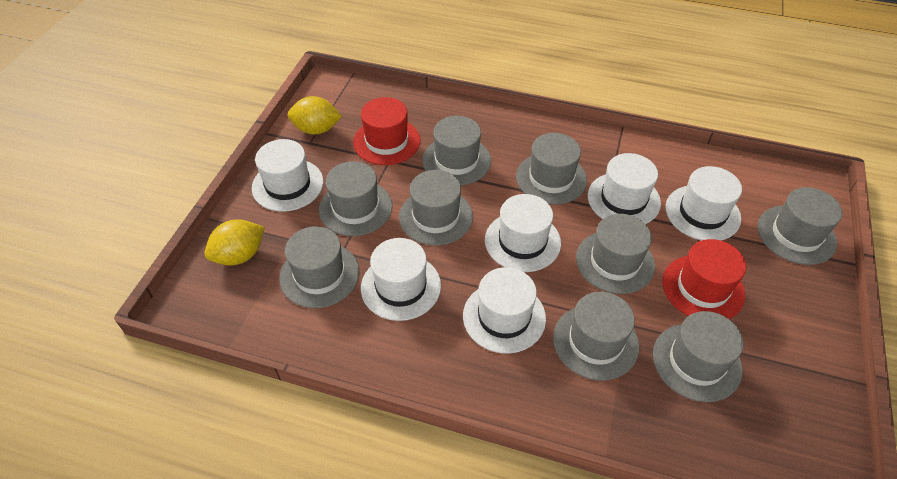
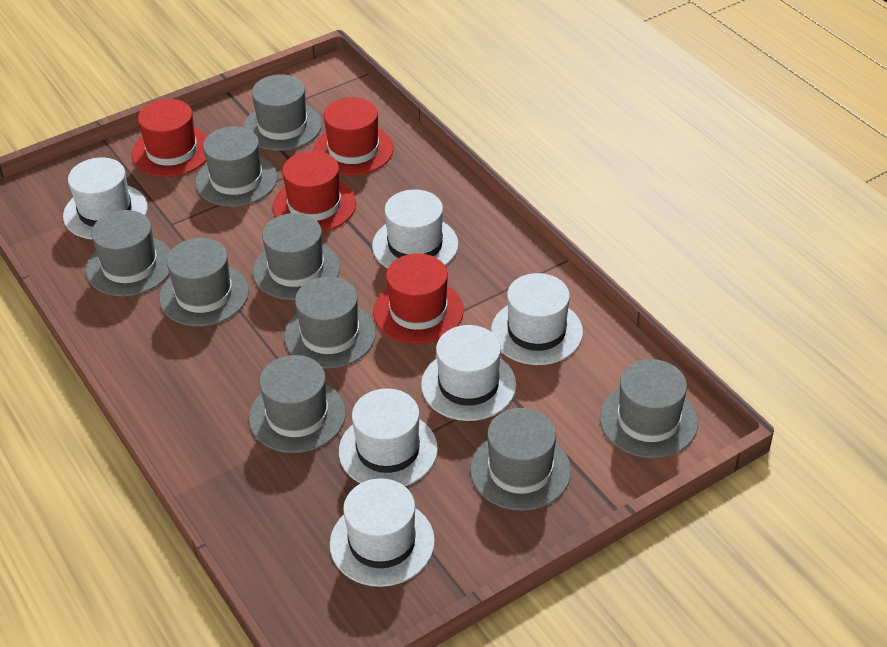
red hat: 2 -> 4
yellow lemon: 2 -> 0

